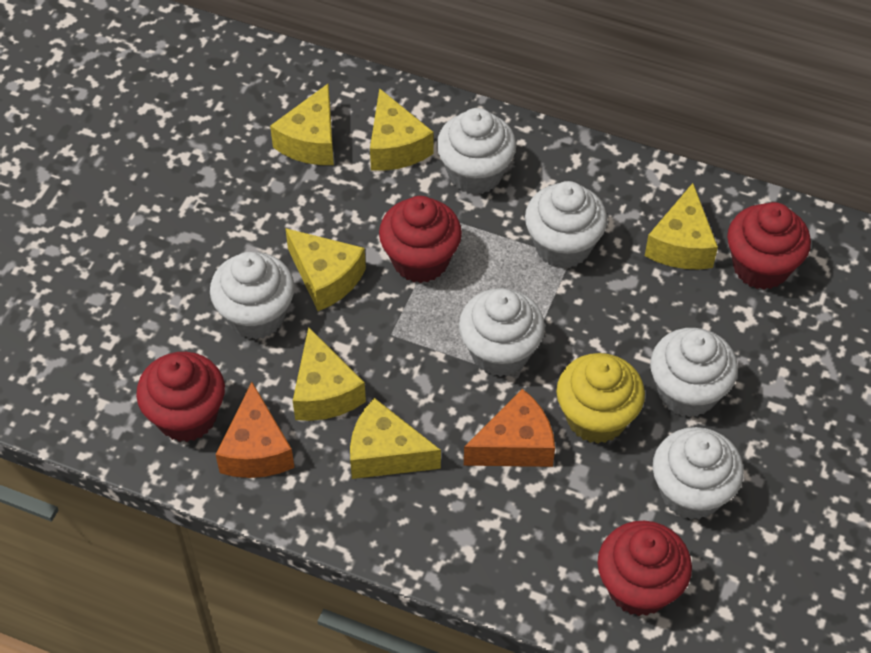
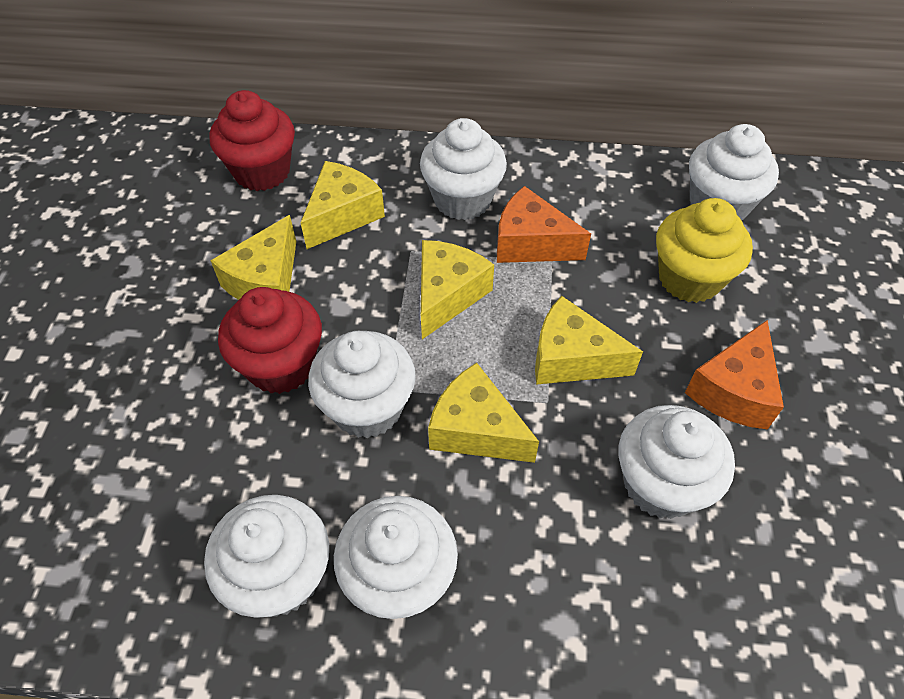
red cupcake: 4 -> 2
yellow cheese: 6 -> 5

